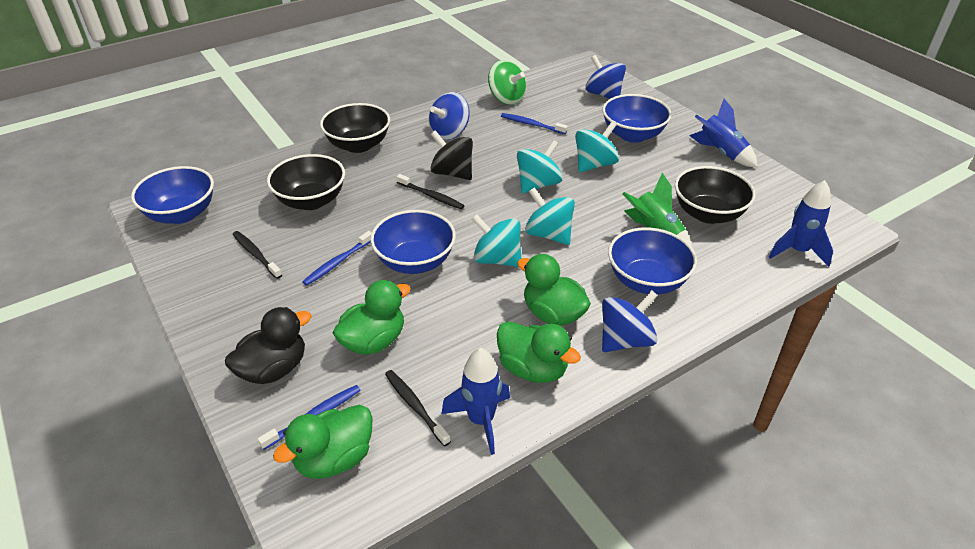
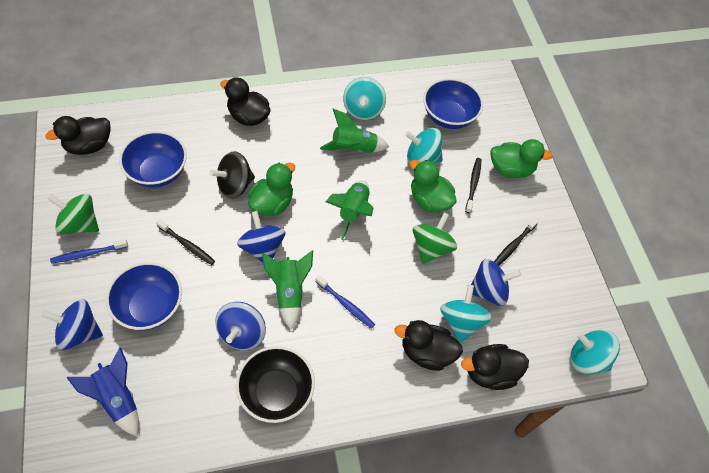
black bowl: 3 -> 1
black duck: 1 -> 4
blue bowl: 4 -> 3
blue rocket: 3 -> 1
blue spinning top: 3 -> 4
blue toothbrush: 3 -> 2
green duck: 4 -> 3
green rocket: 1 -> 3
green spinning top: 1 -> 2

